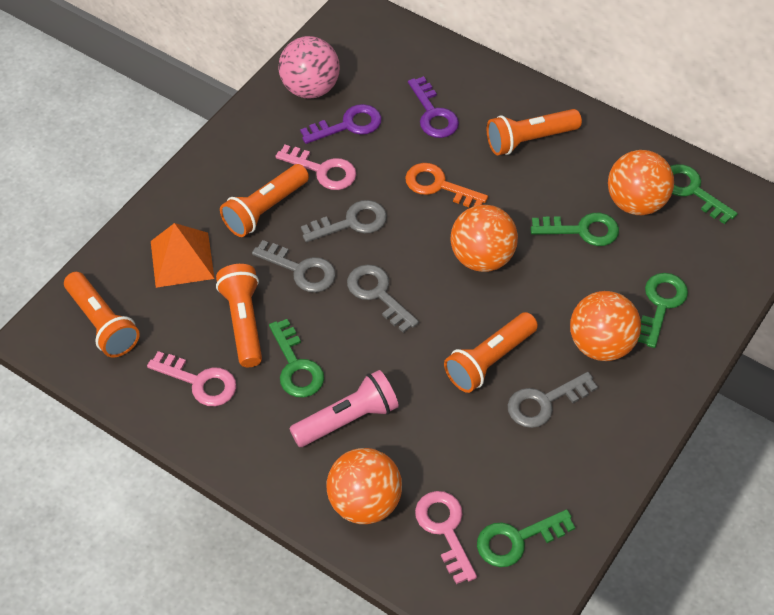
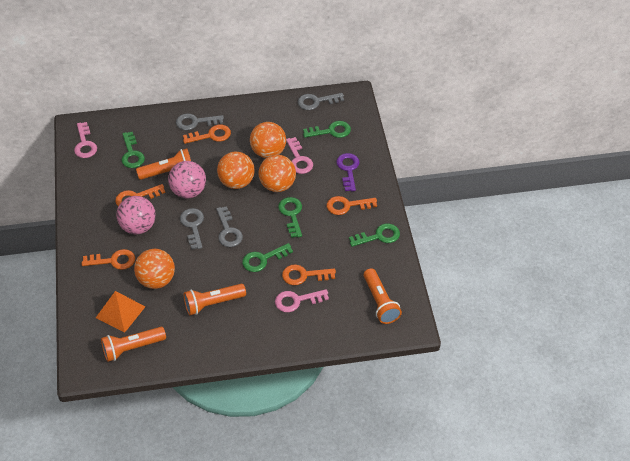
orange flashlight: 5 -> 4
orange key: 1 -> 5
pink ball: 1 -> 2
pink flashlight: 1 -> 0
purple key: 2 -> 1

